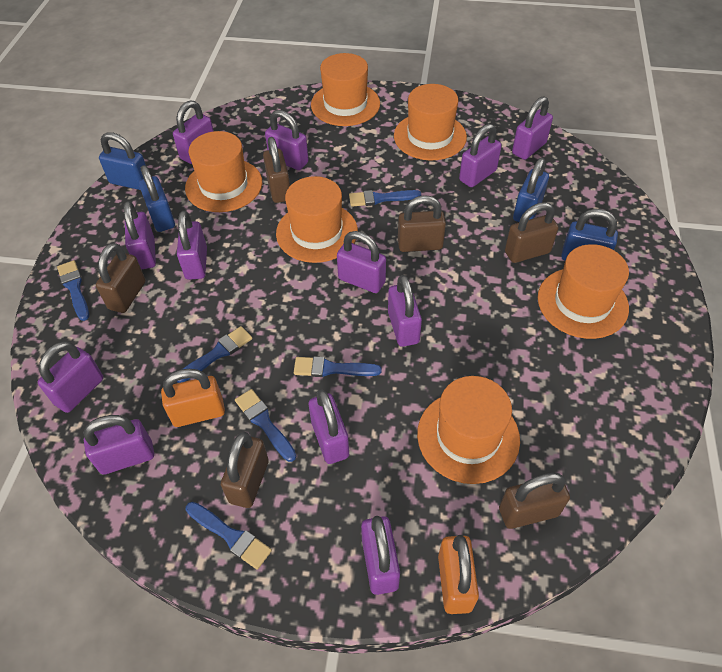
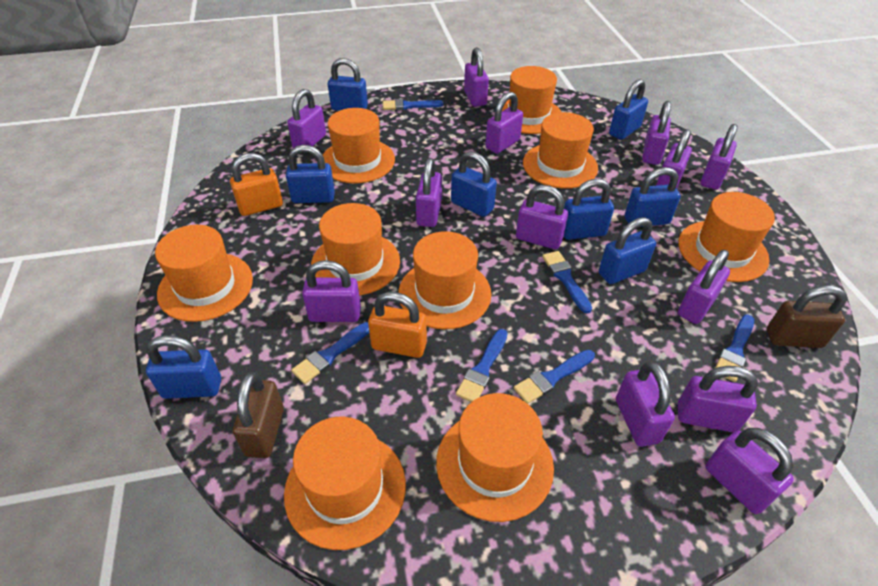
blue padlock: 4 -> 8
brown padlock: 6 -> 2
orange hat: 6 -> 9
purple padlock: 12 -> 13

